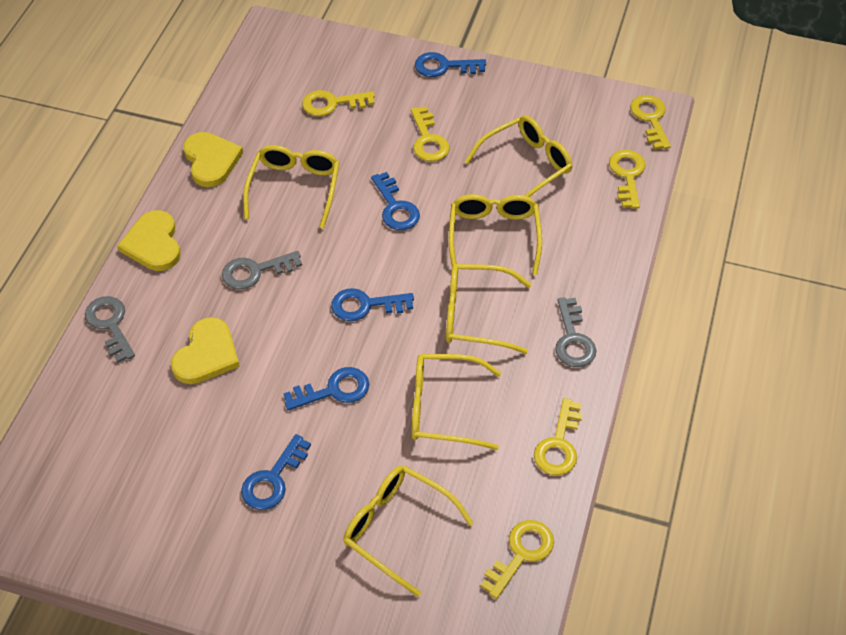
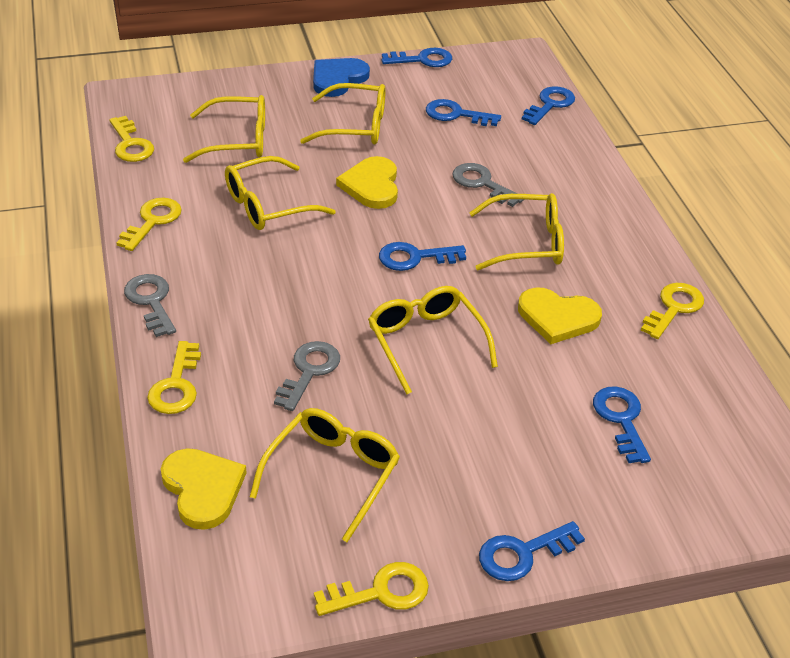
blue heart: 0 -> 1
blue key: 5 -> 6
yellow key: 6 -> 5

